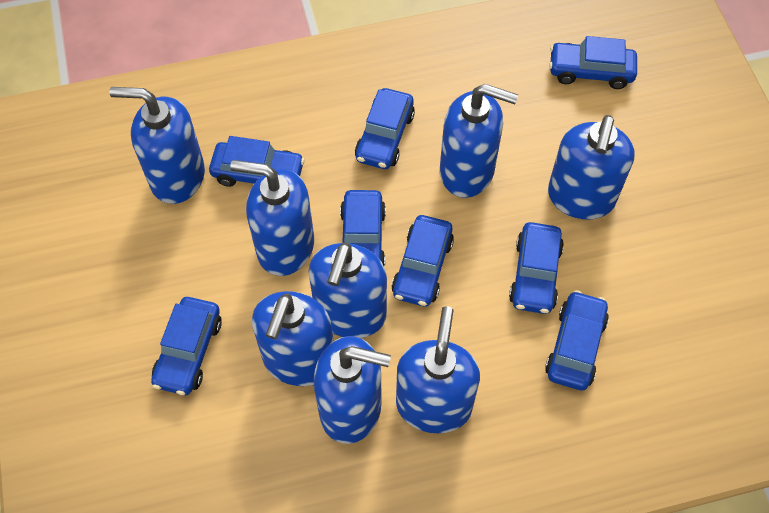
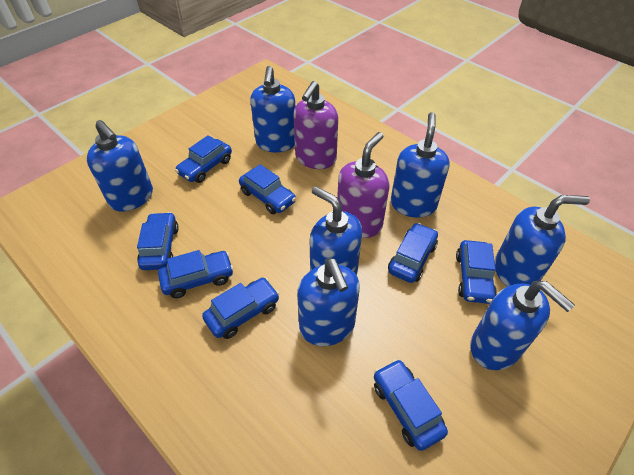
blue soap dispenser: 8 -> 7
purple soap dispenser: 0 -> 2

